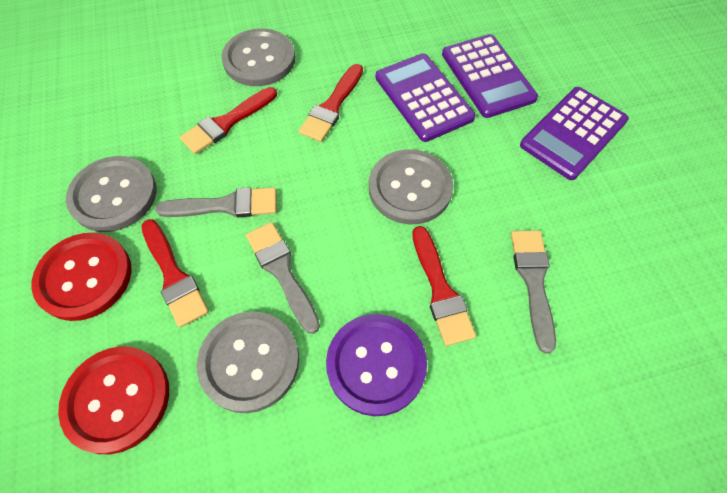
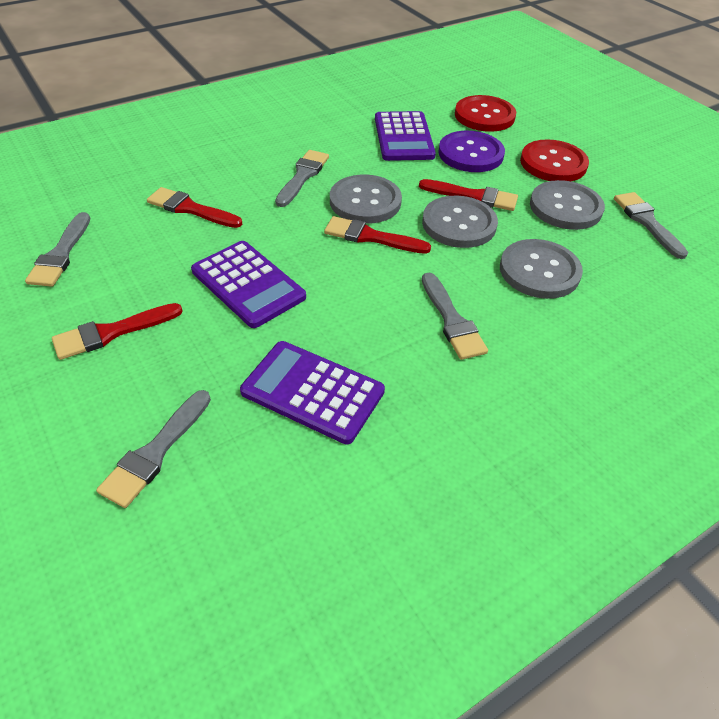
grey brush: 3 -> 5

